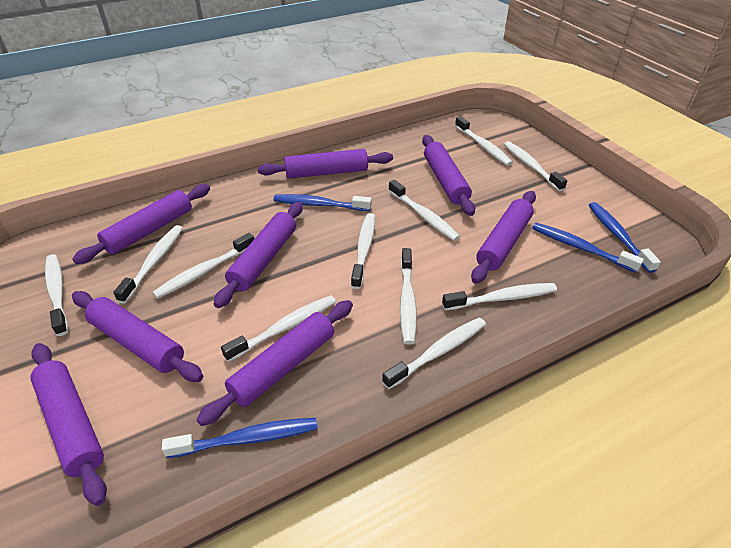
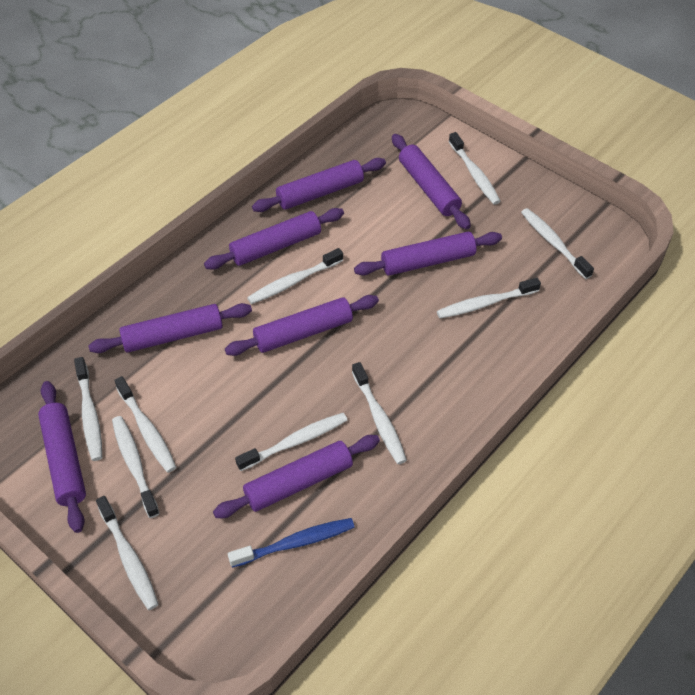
blue toothbrush: 4 -> 1
white toothbrush: 11 -> 10

